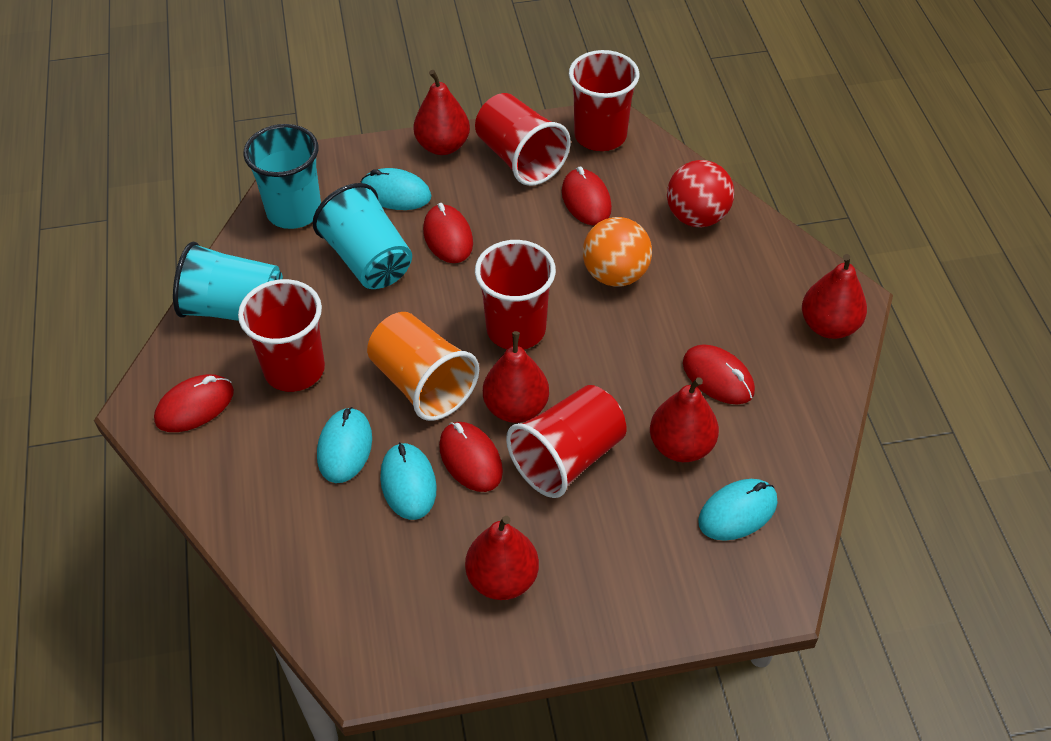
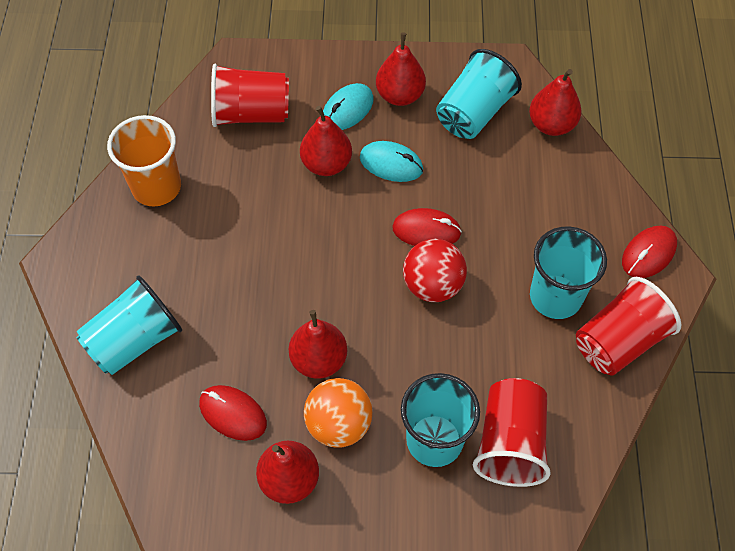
red cup: 5 -> 3
red mouse: 5 -> 3
turquoise cup: 3 -> 4
turquoise mouse: 4 -> 2

